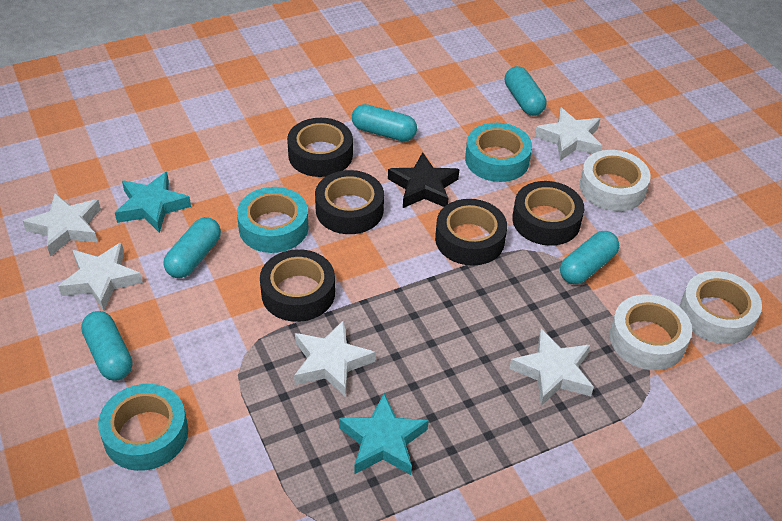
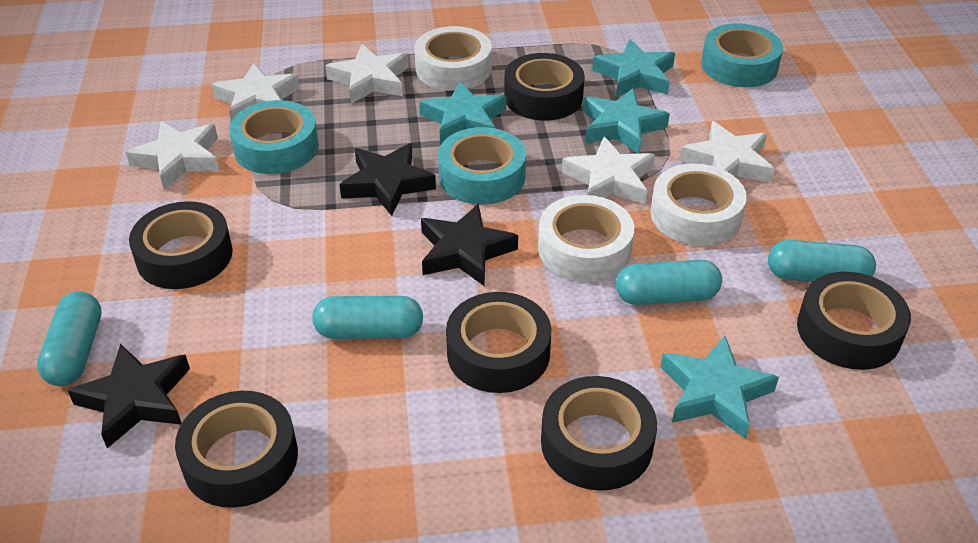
black star: 1 -> 3
black tape: 5 -> 6
turquoise capsule: 5 -> 4
turquoise star: 2 -> 4

